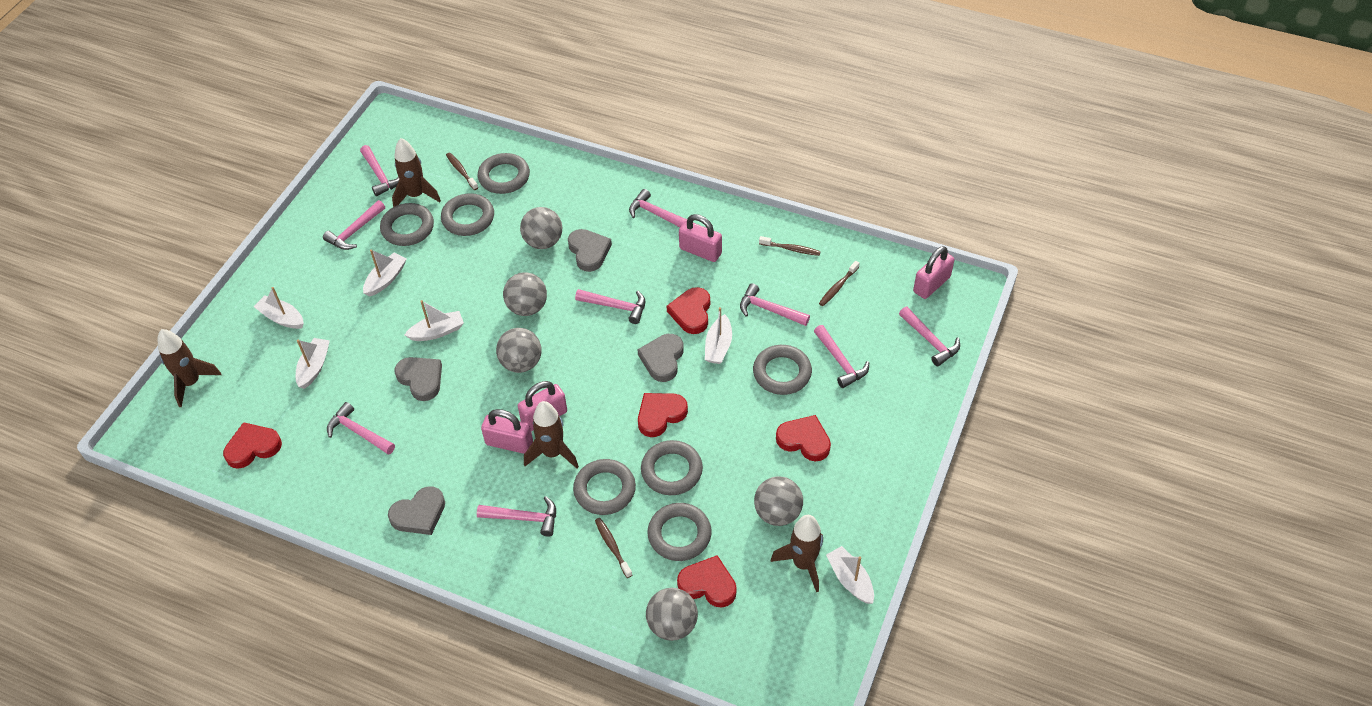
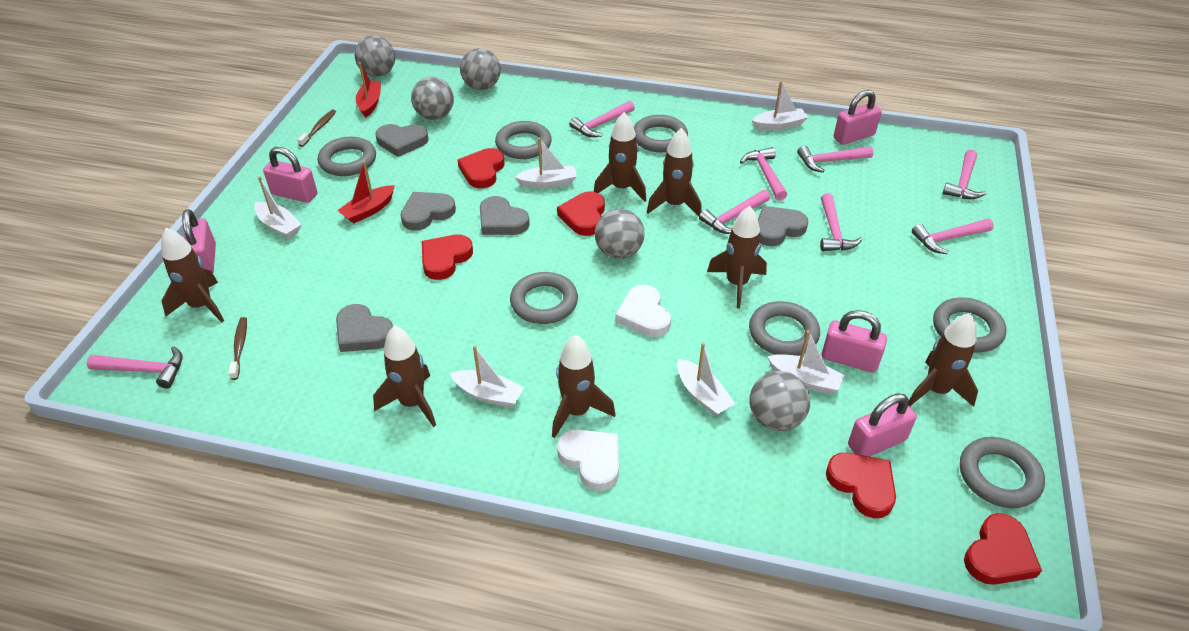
brown rocket: 4 -> 7
brown toothbrush: 4 -> 2
grey heart: 4 -> 5
pink hammer: 9 -> 8
pink padlock: 4 -> 5
red boat: 0 -> 2
white heart: 0 -> 2

